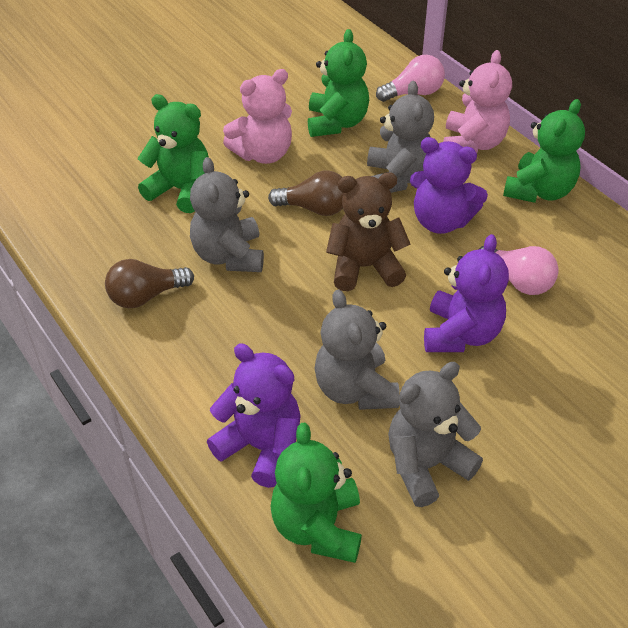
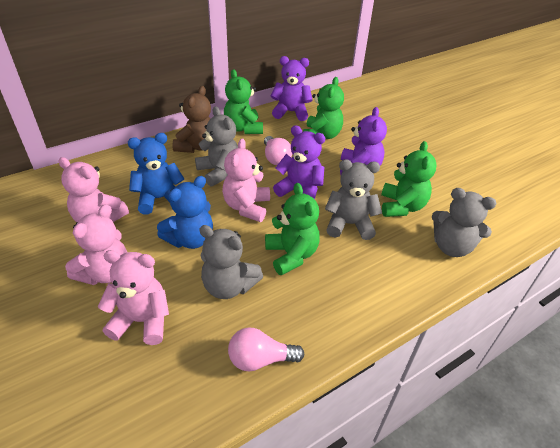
blue teddy bear: 0 -> 2
brown light bulb: 2 -> 0
pink teddy bear: 2 -> 4

